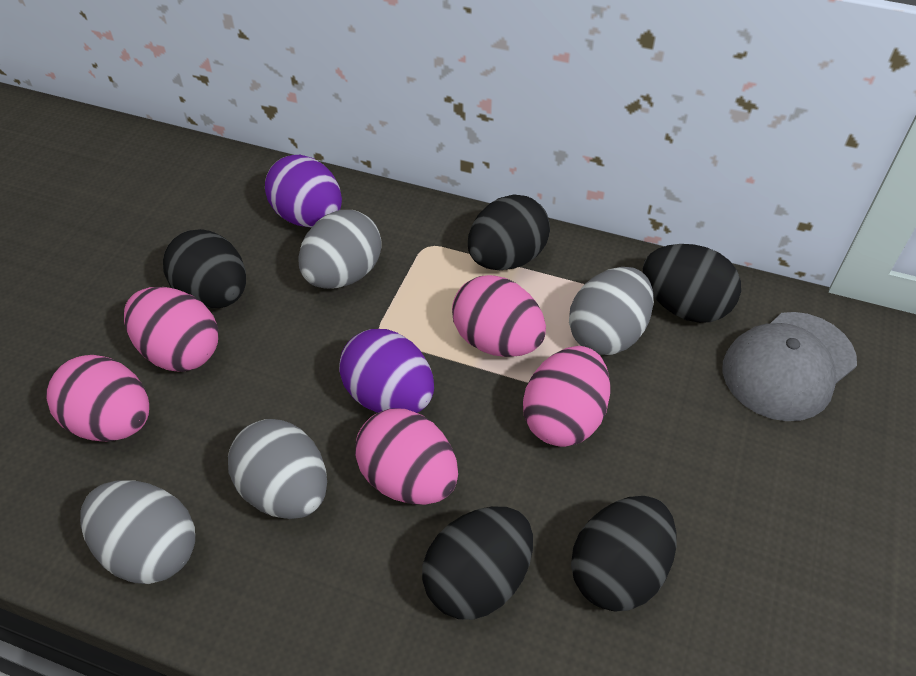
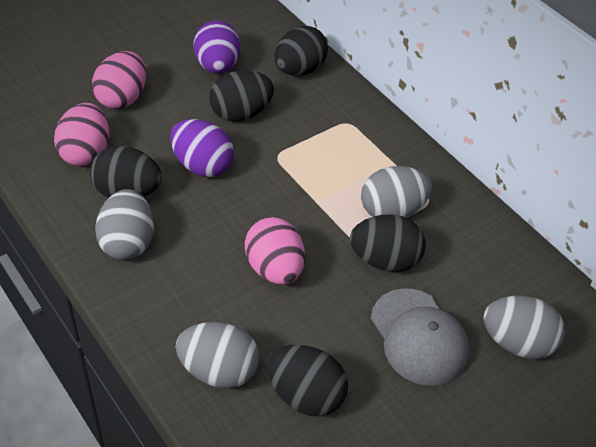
pink egg: 5 -> 3

